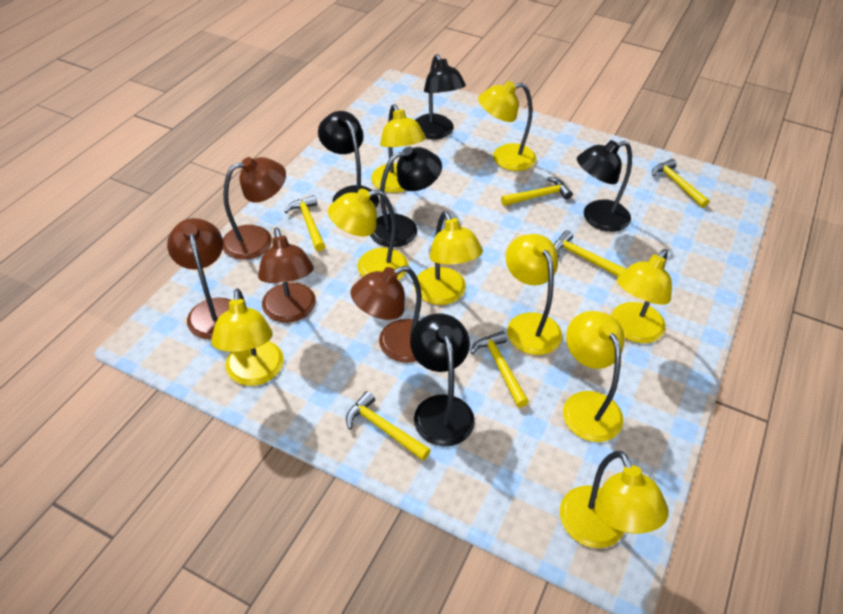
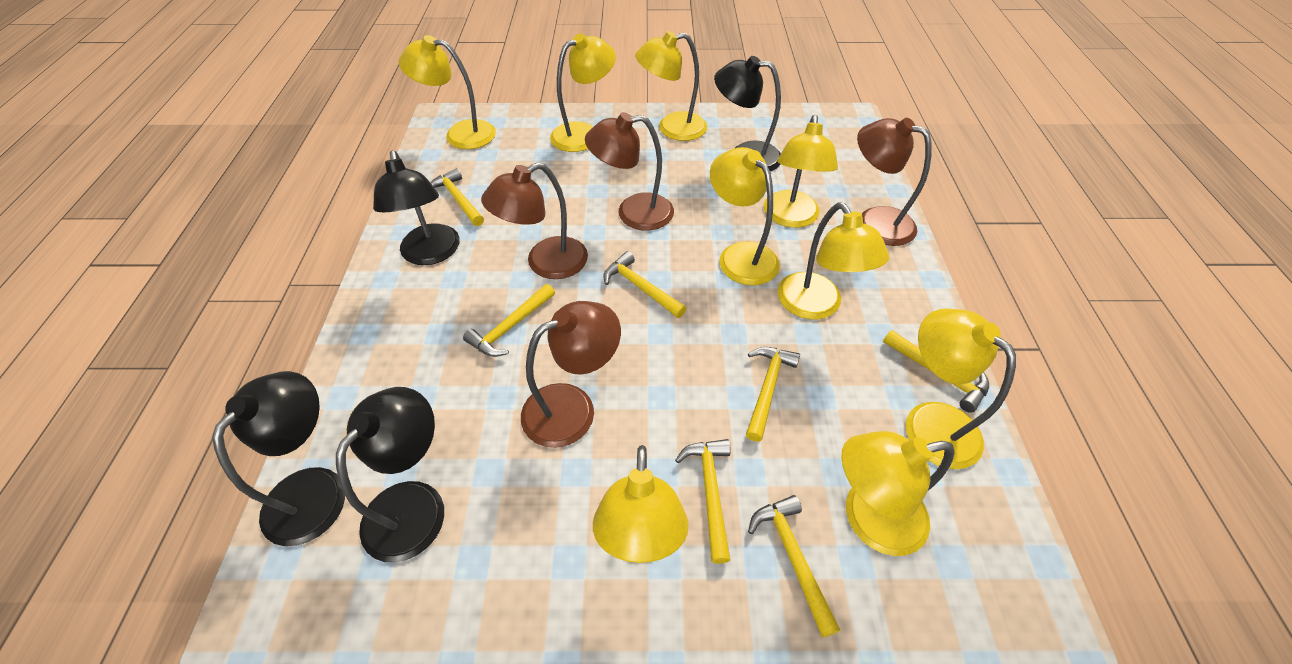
black lamp: 5 -> 4
yellow hammer: 6 -> 7

